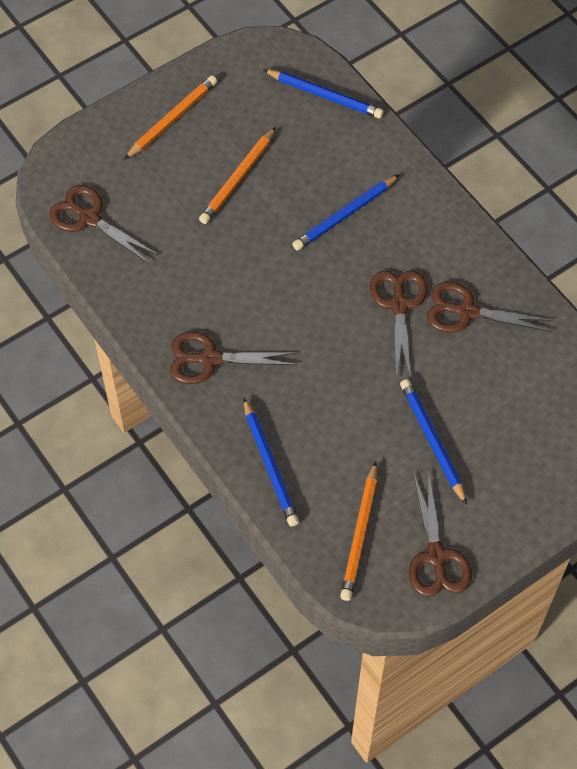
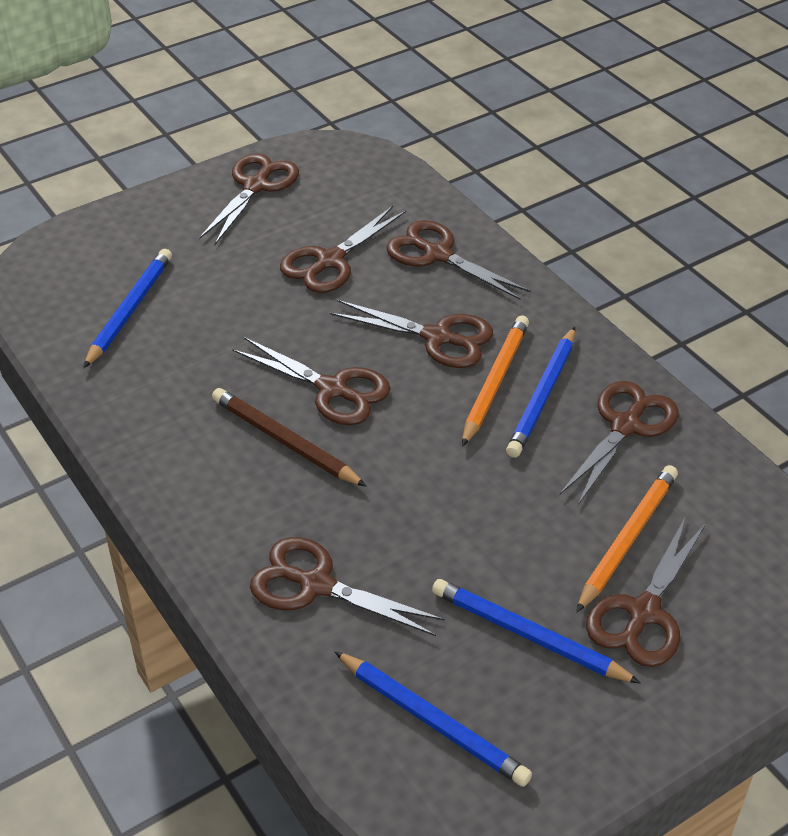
brown pencil: 0 -> 1
brown scissors: 5 -> 8
orange pencil: 3 -> 2

